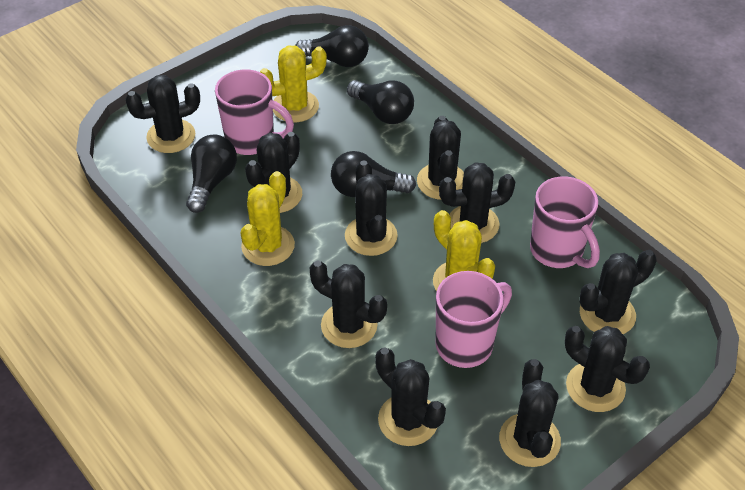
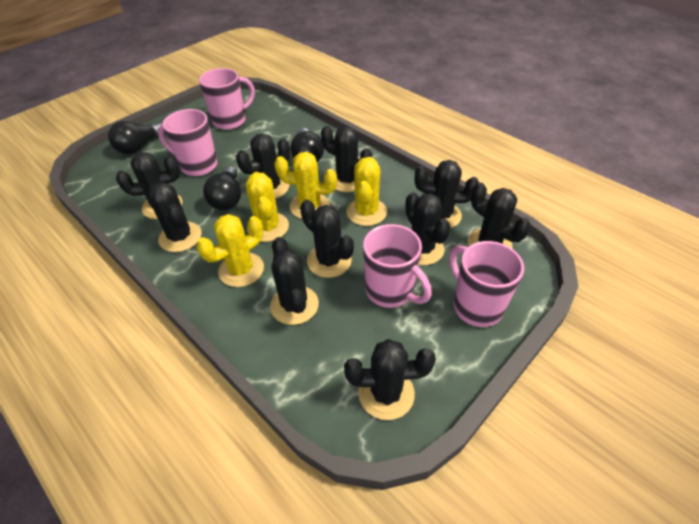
black light bulb: 4 -> 3
pink mug: 3 -> 4
yellow cactus: 3 -> 4

